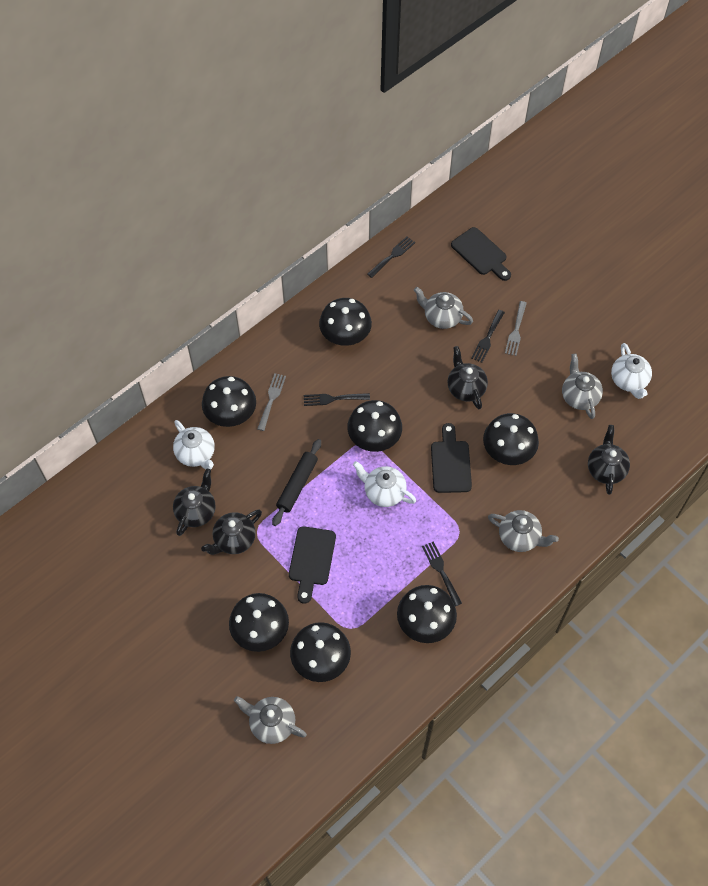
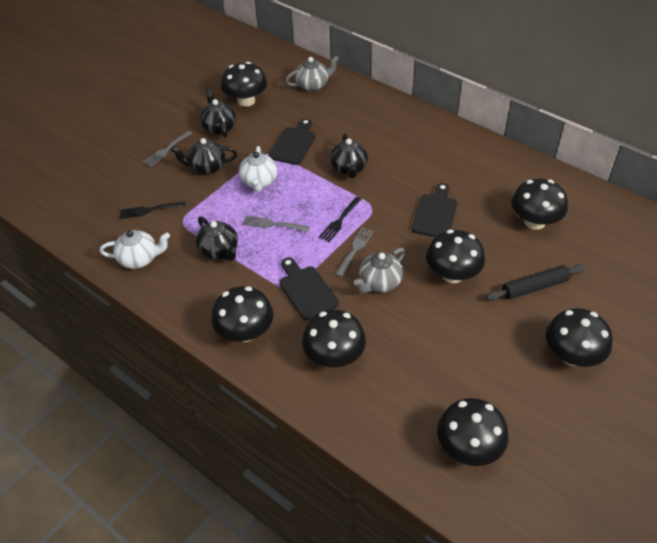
black fork: 4 -> 2
grey fork: 2 -> 3
grey teapot: 4 -> 2
white teapot: 3 -> 2

